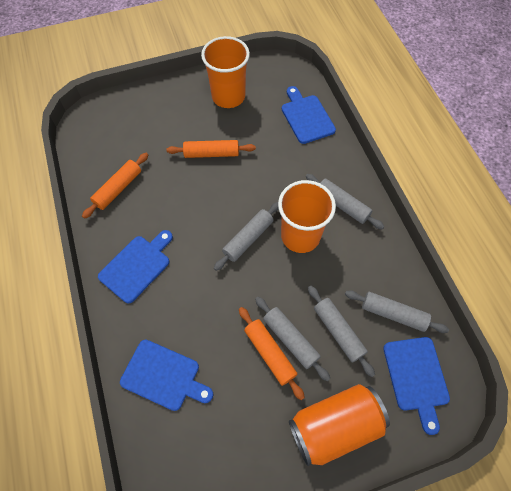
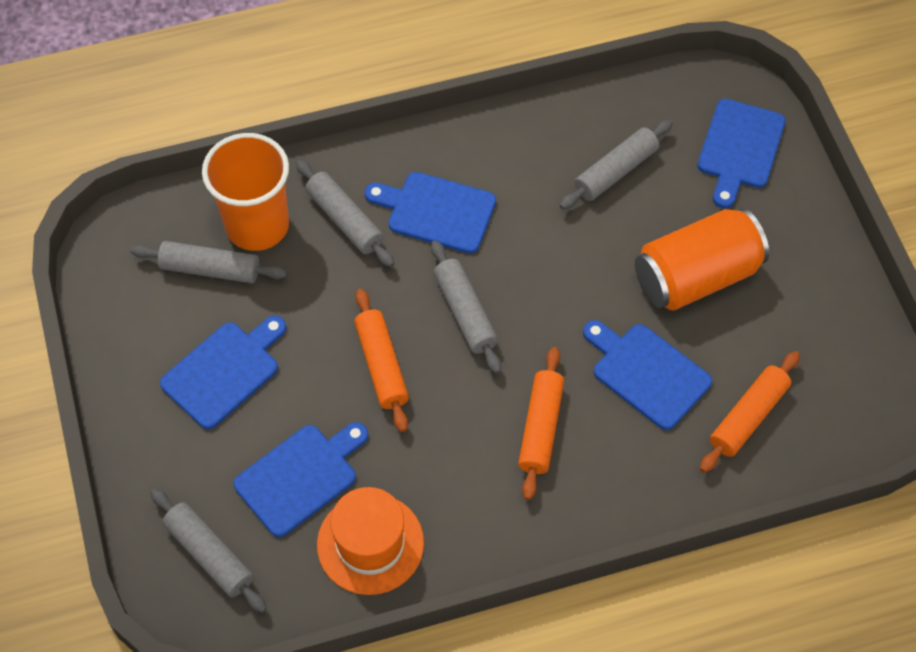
blue cutting board: 4 -> 5
orange cup: 2 -> 1
orange hat: 0 -> 1

